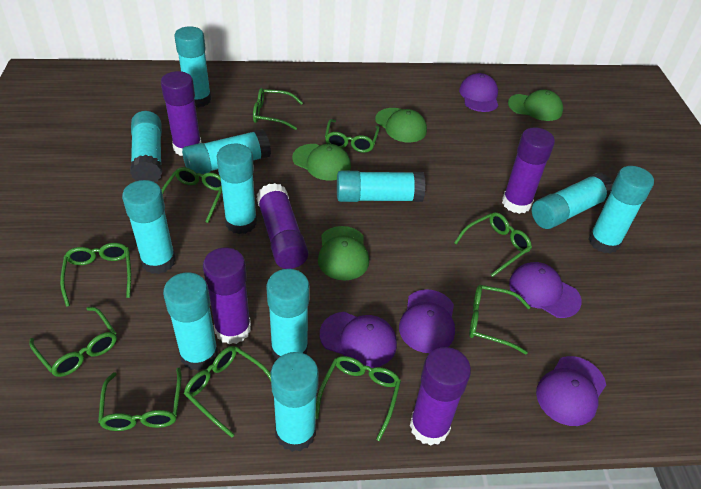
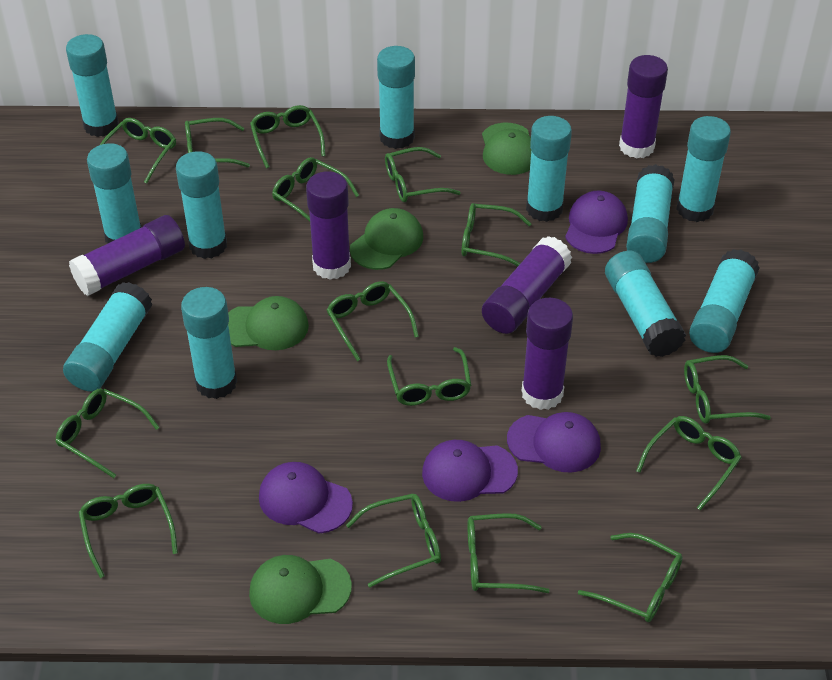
green glasses: 10 -> 15
purple cap: 5 -> 4

